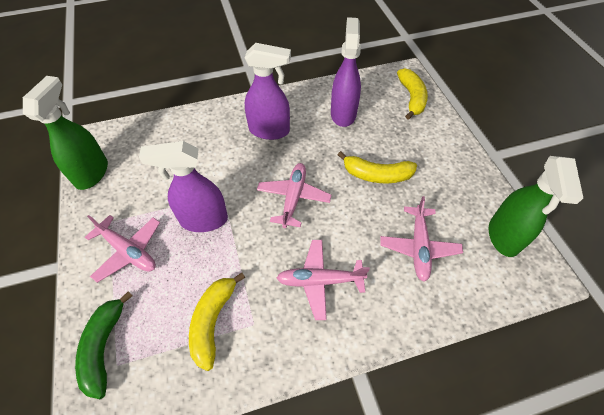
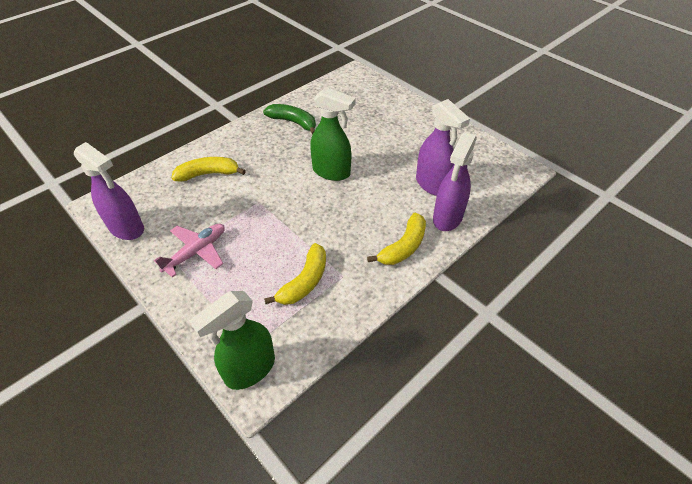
pink plane: 4 -> 1

